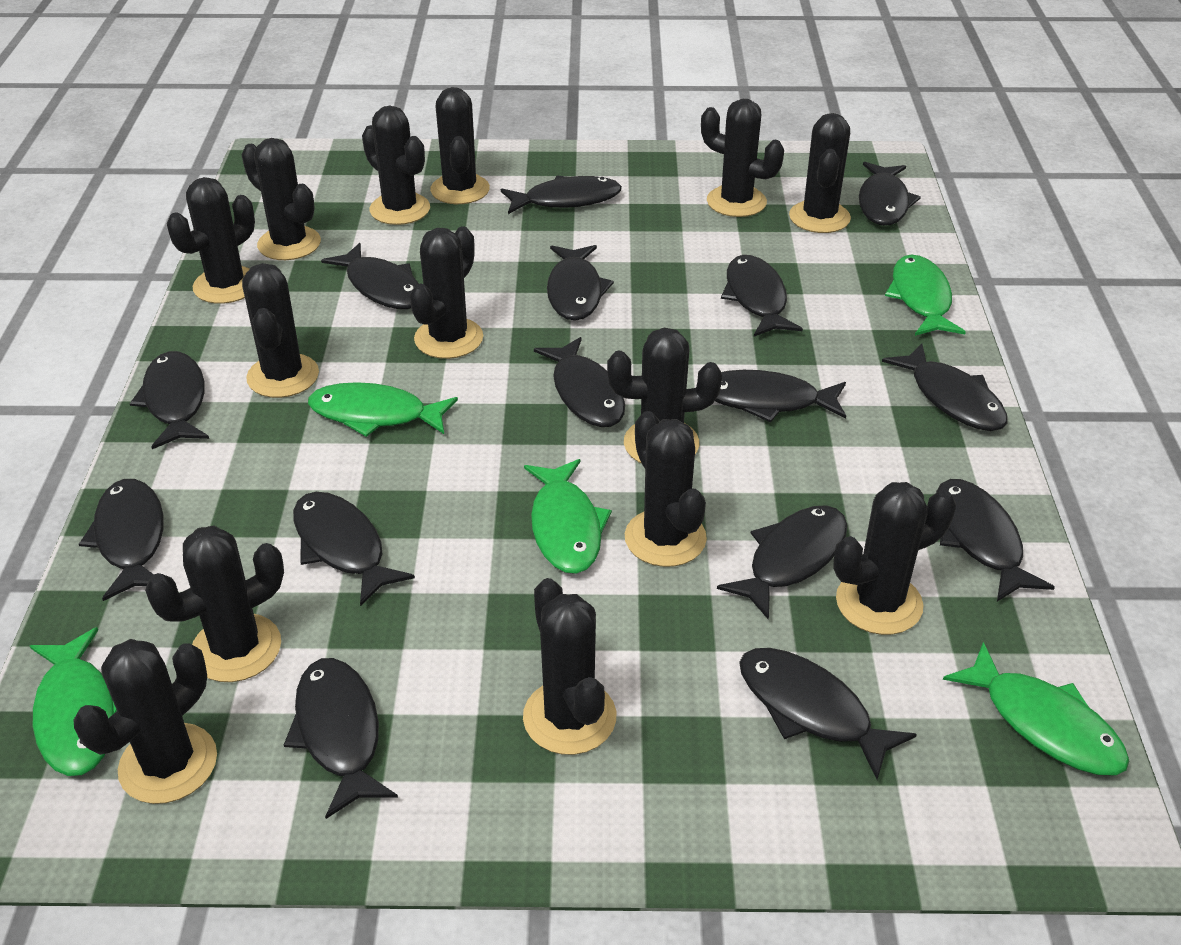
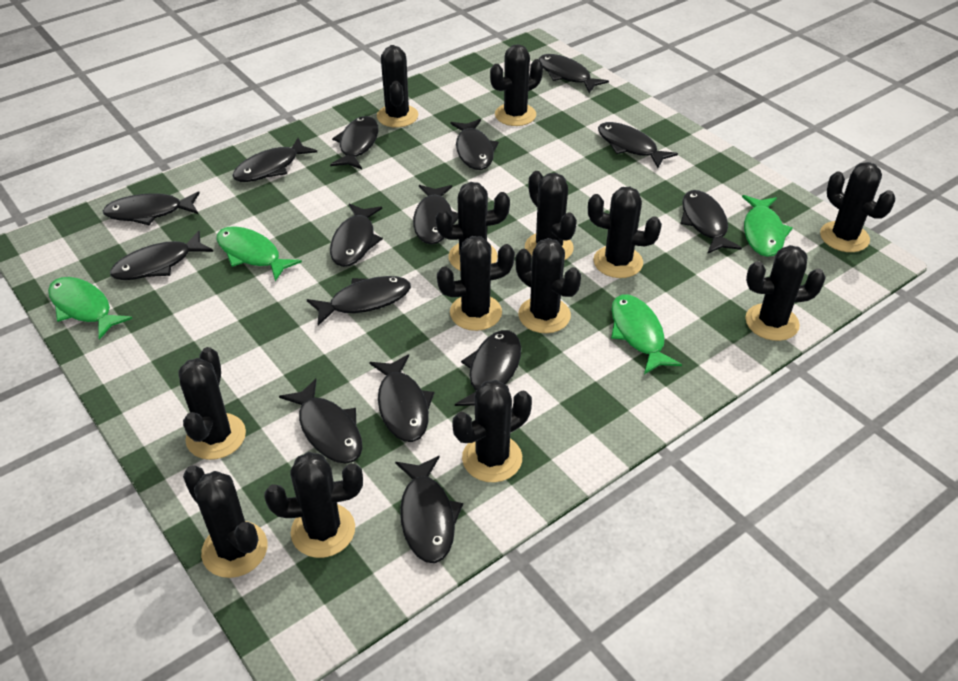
black cactus: 14 -> 13
green fish: 5 -> 4

